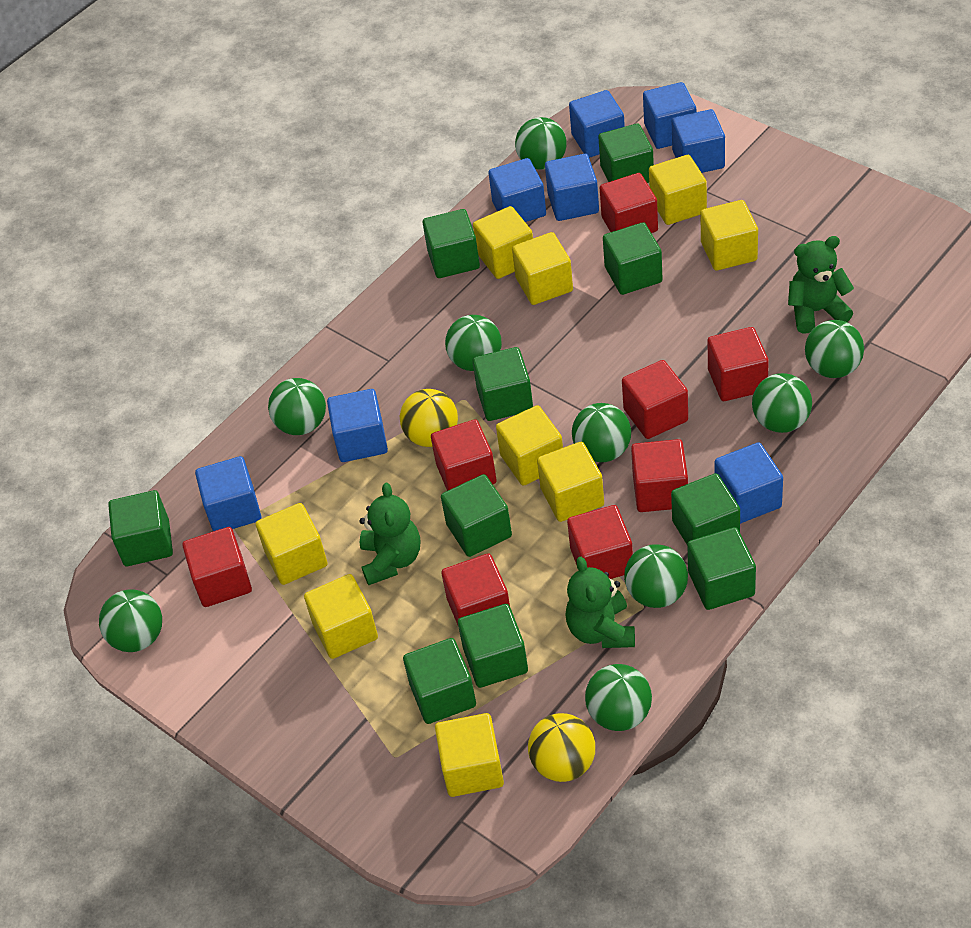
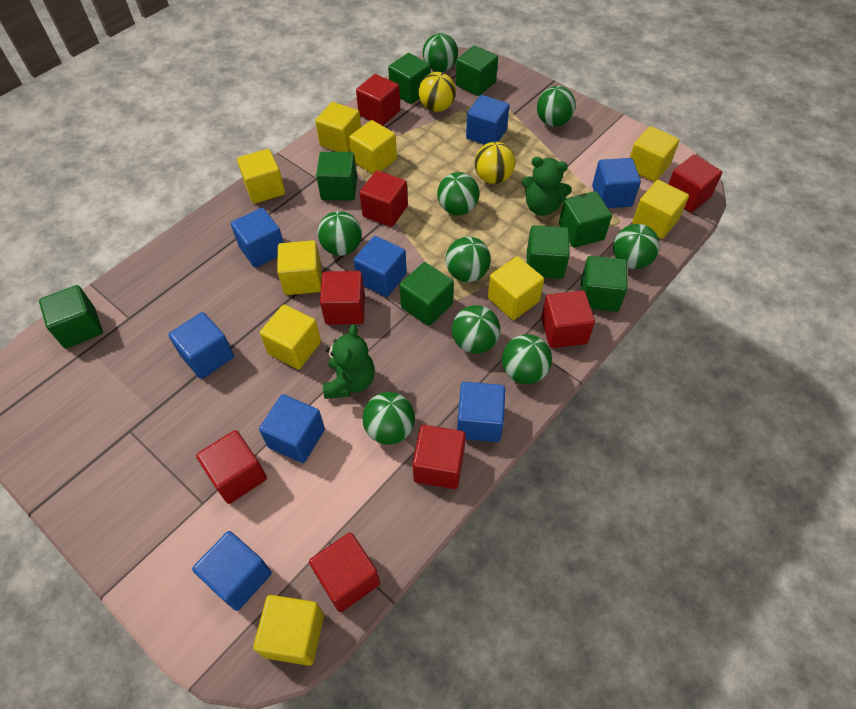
green cube: 10 -> 8
green teddy bear: 3 -> 2

